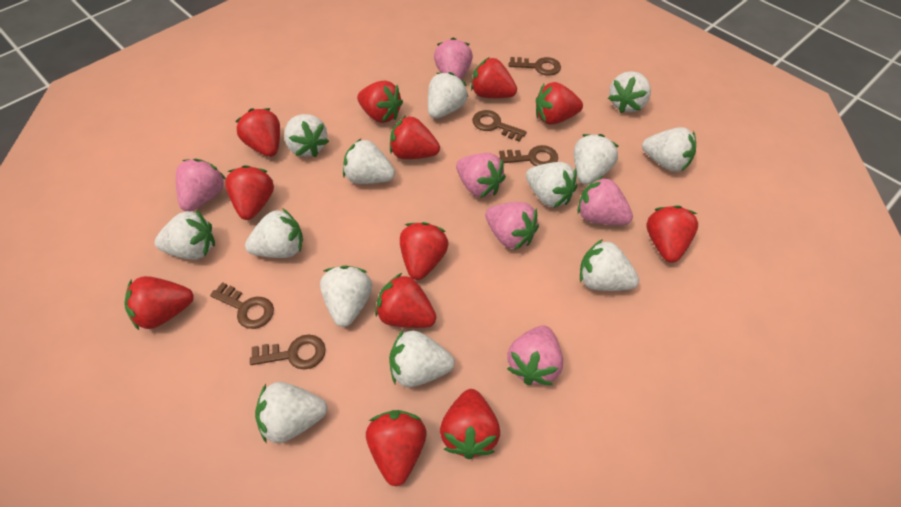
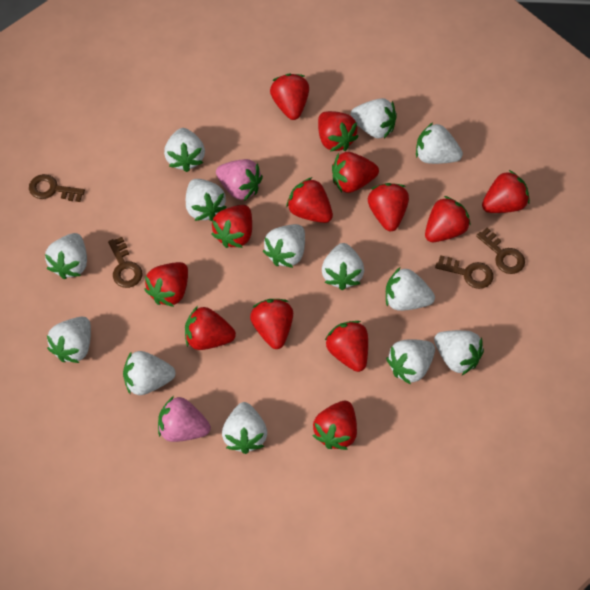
brown key: 5 -> 4
pink strawberry: 6 -> 2
red strawberry: 12 -> 13

